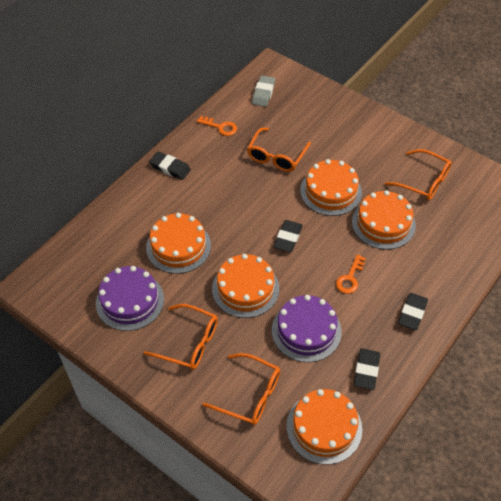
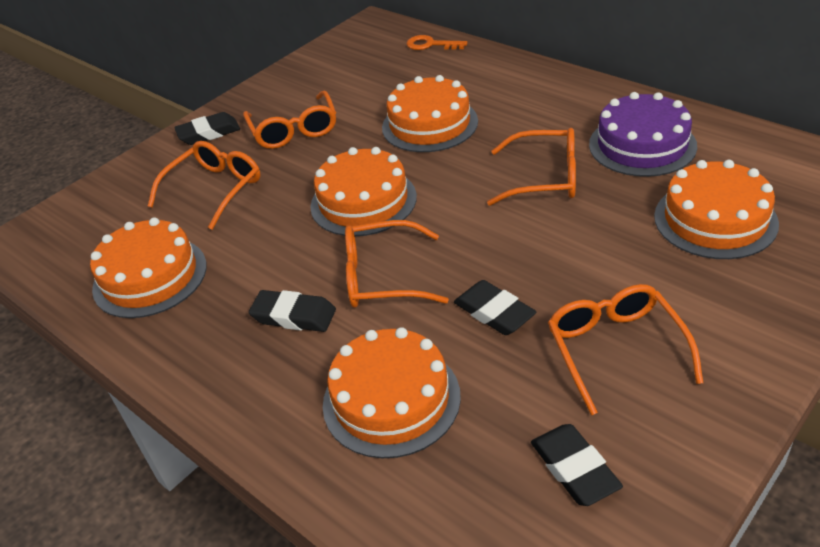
grey eraser: 1 -> 0
orange glasses: 4 -> 5
orange key: 2 -> 1
purple cake: 2 -> 1

